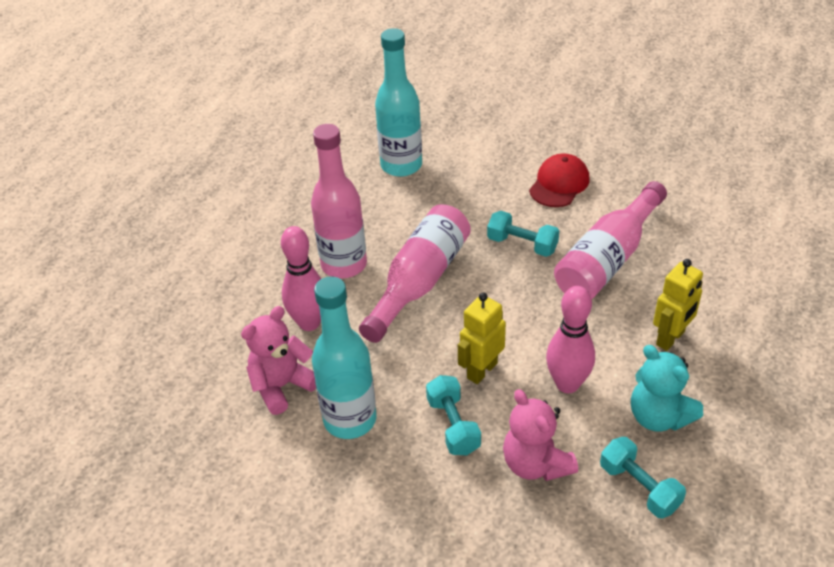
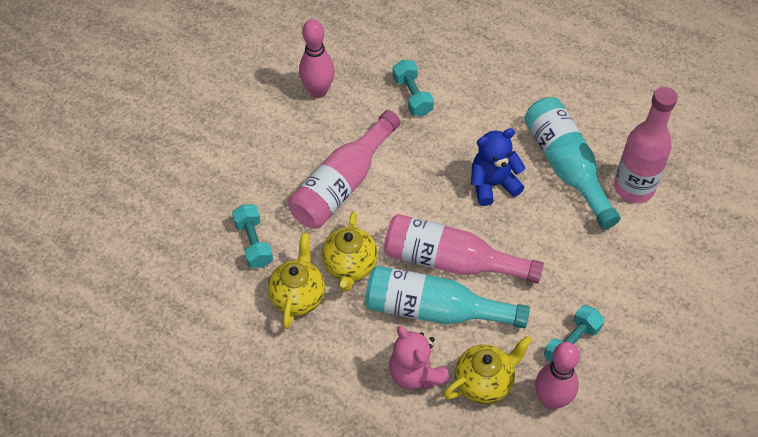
blue teddy bear: 0 -> 1
pink teddy bear: 2 -> 1
red cap: 1 -> 0
turquoise teddy bear: 1 -> 0
yellow robot: 2 -> 0
yellow teapot: 0 -> 3

